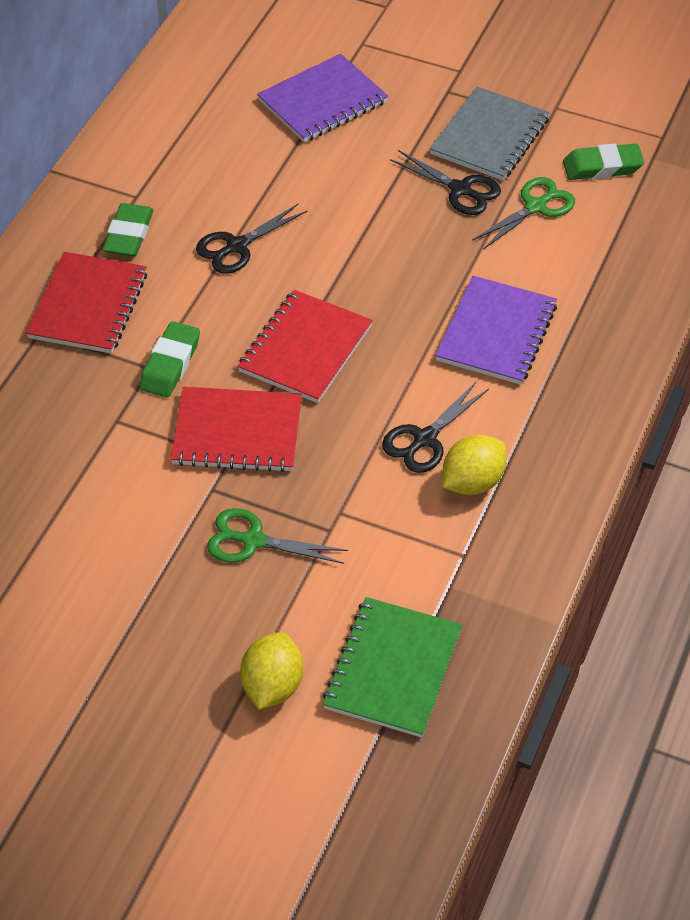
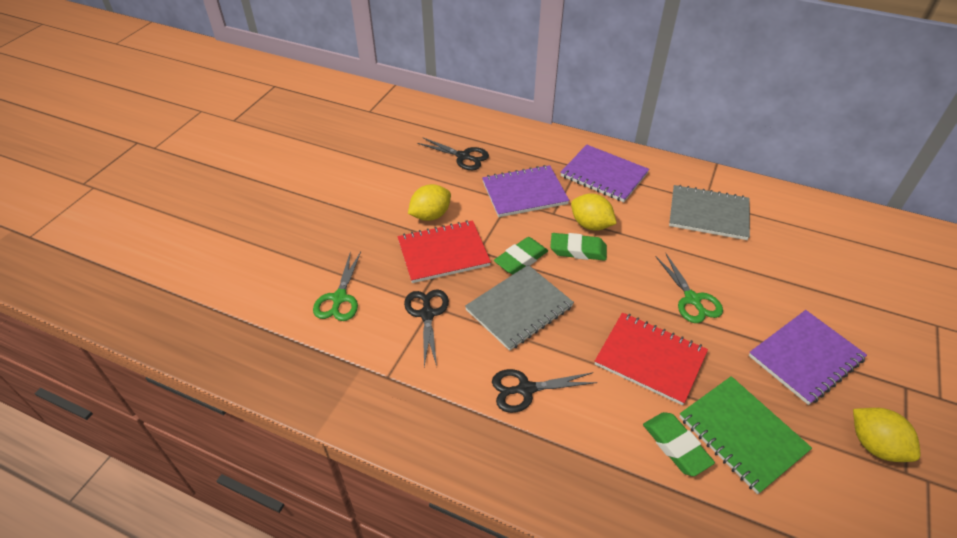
grey notebook: 1 -> 2
purple notebook: 2 -> 3
red notebook: 3 -> 2
yellow lemon: 2 -> 3

